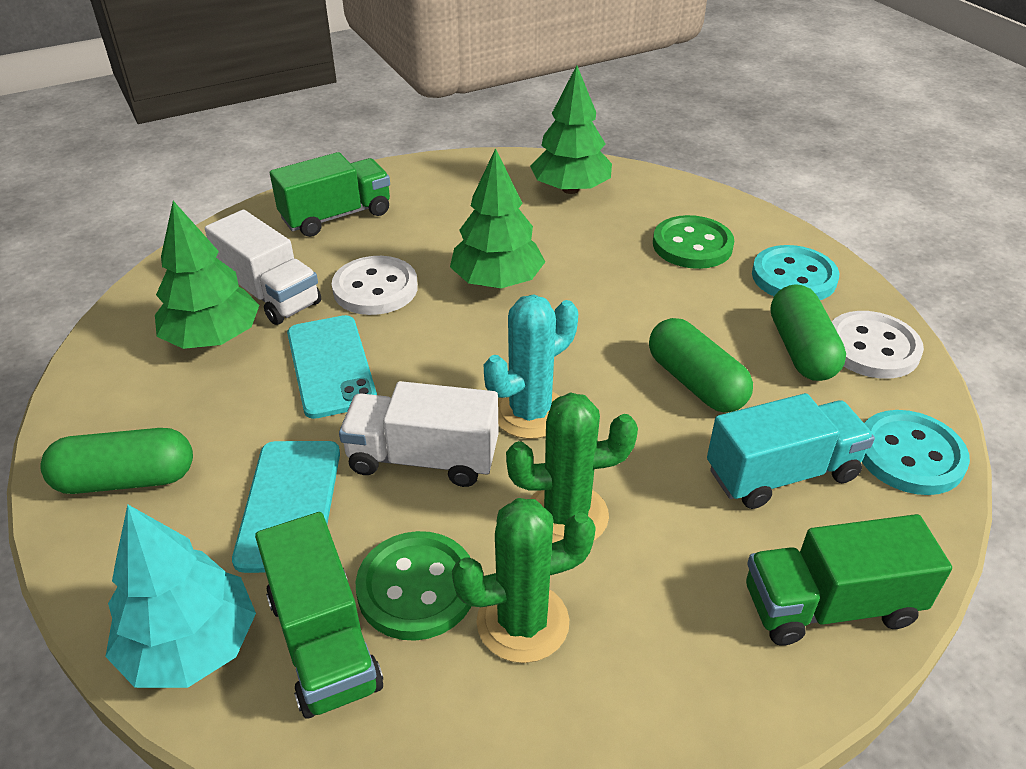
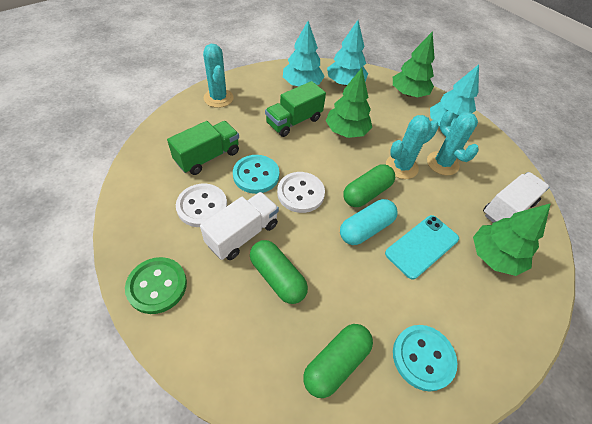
green button: 2 -> 1
green cactus: 2 -> 0
green truck: 3 -> 2
turquoise cactus: 1 -> 3
turquoise capsule: 0 -> 1
turquoise phone: 2 -> 1
turquoise tree: 1 -> 3
turquoise truck: 1 -> 0

